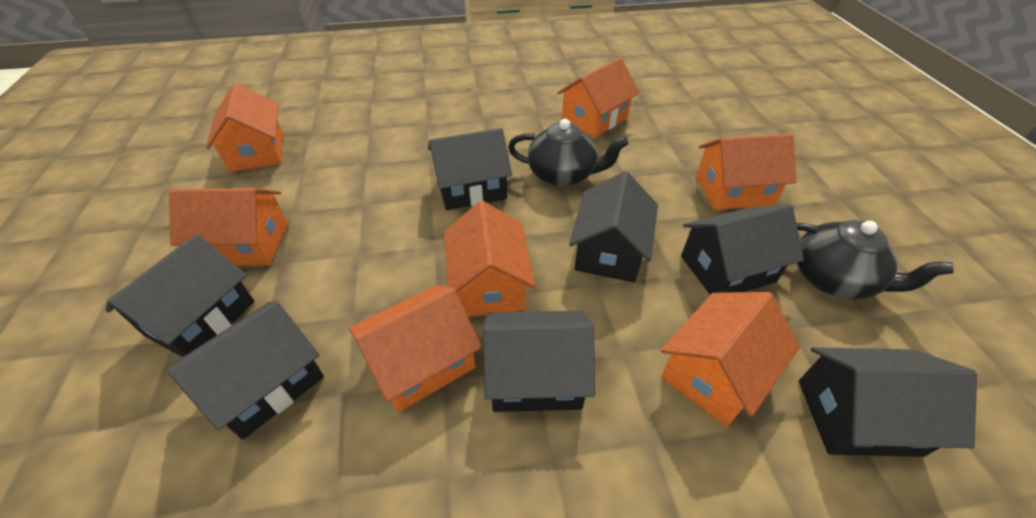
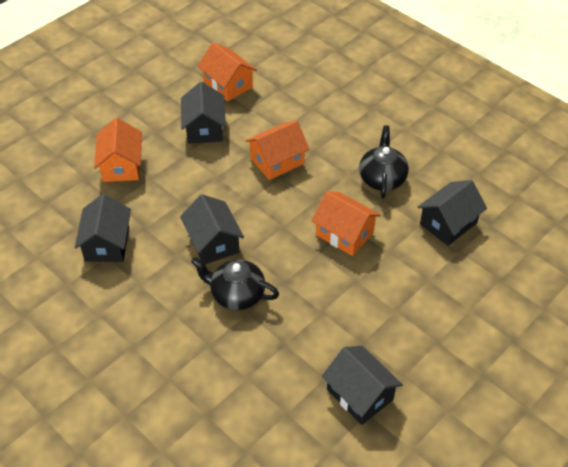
black house: 7 -> 5
orange house: 7 -> 4

